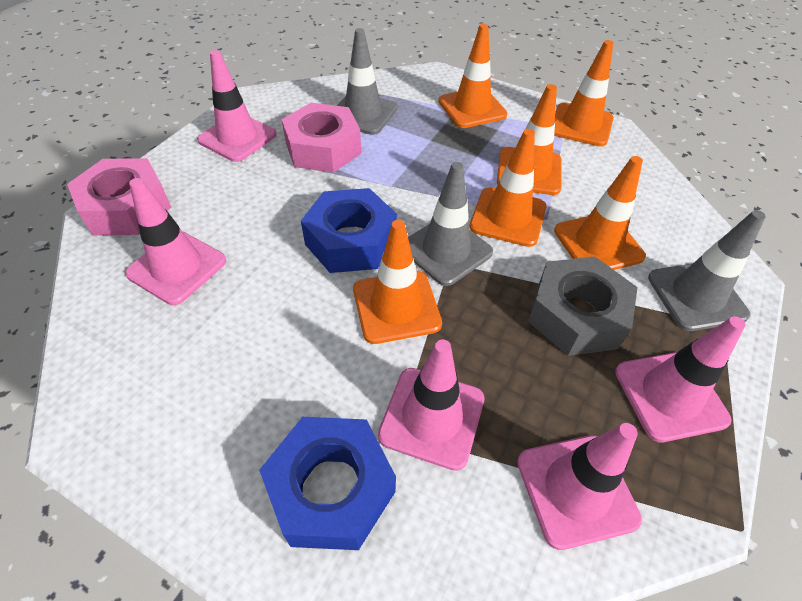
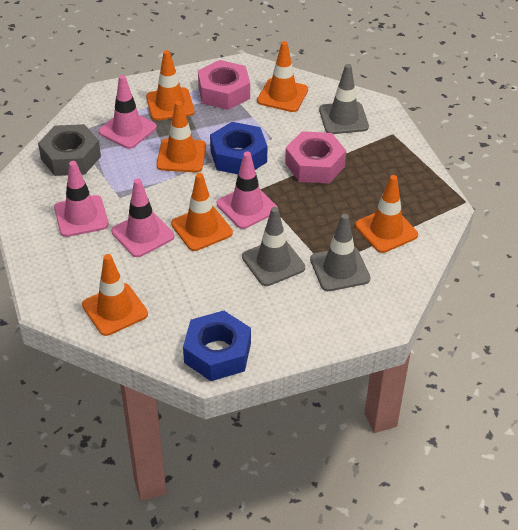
pink traffic cone: 5 -> 4

